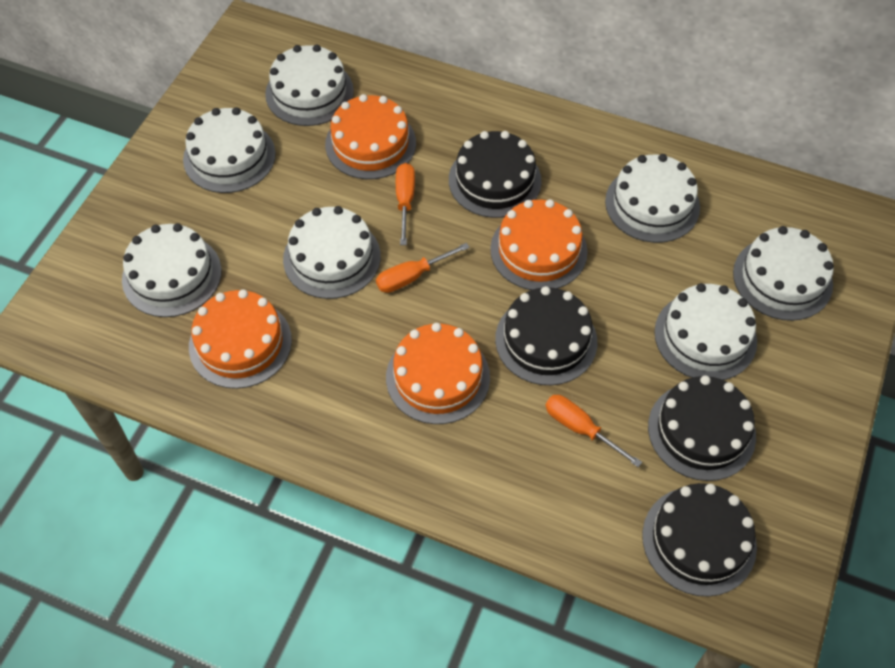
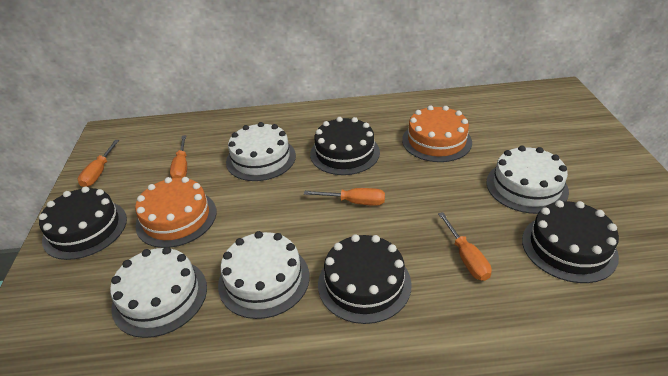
orange cake: 4 -> 2
orange screwdriver: 3 -> 4
white cake: 7 -> 4

